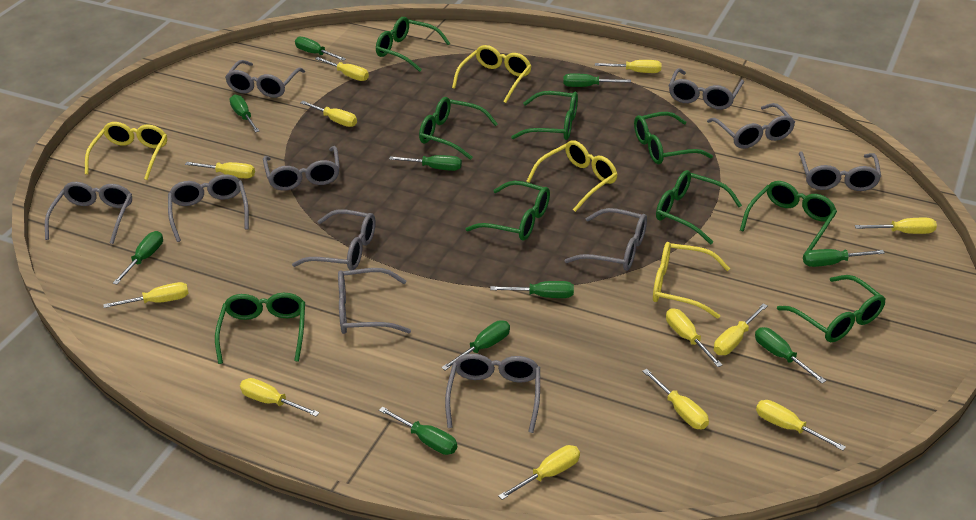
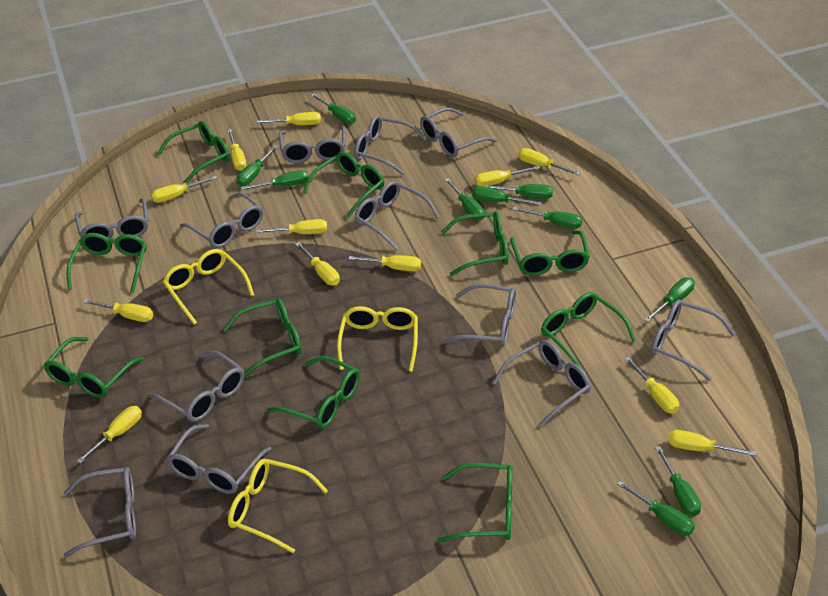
green glasses: 9 -> 10
grey glasses: 11 -> 12
yellow glasses: 4 -> 3

